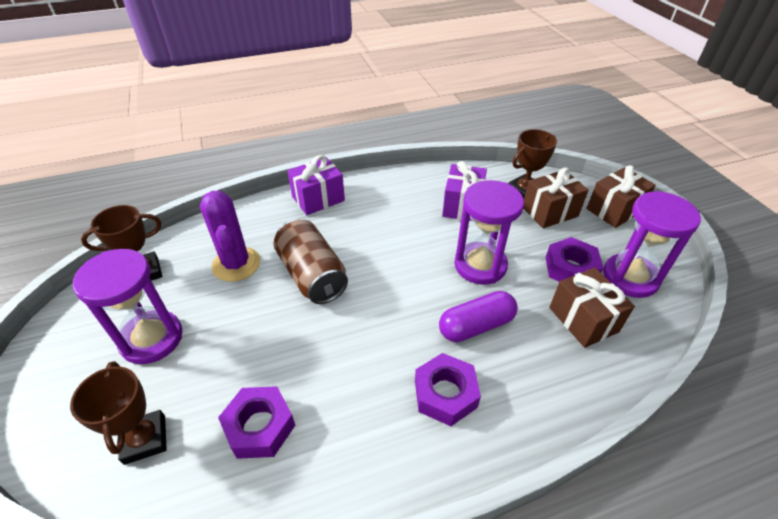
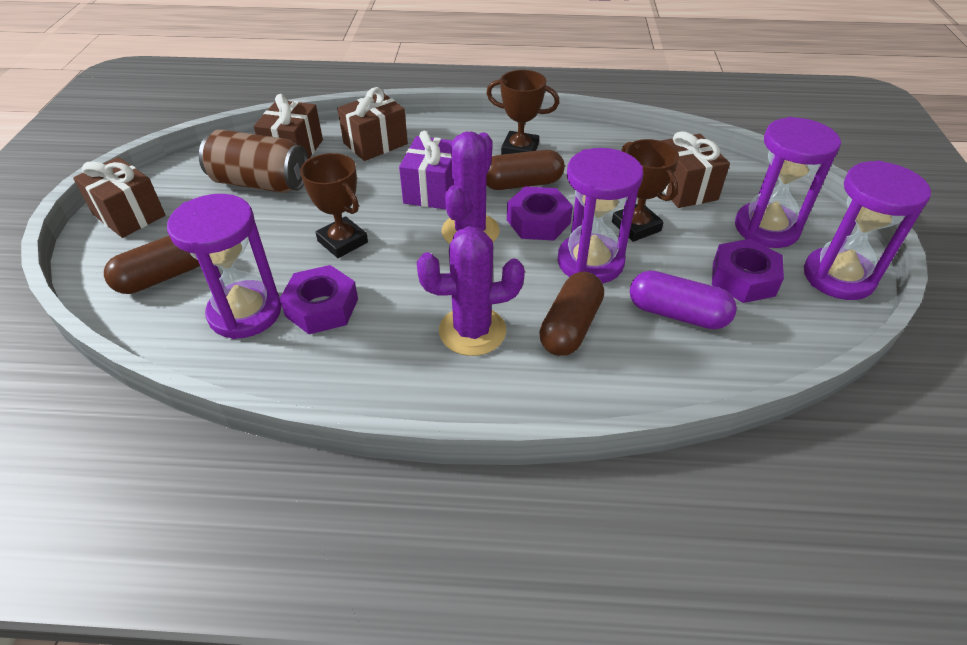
brown capsule: 0 -> 3
brown gift: 3 -> 4
purple cactus: 1 -> 2
purple gift: 2 -> 1
purple hourglass: 3 -> 4

